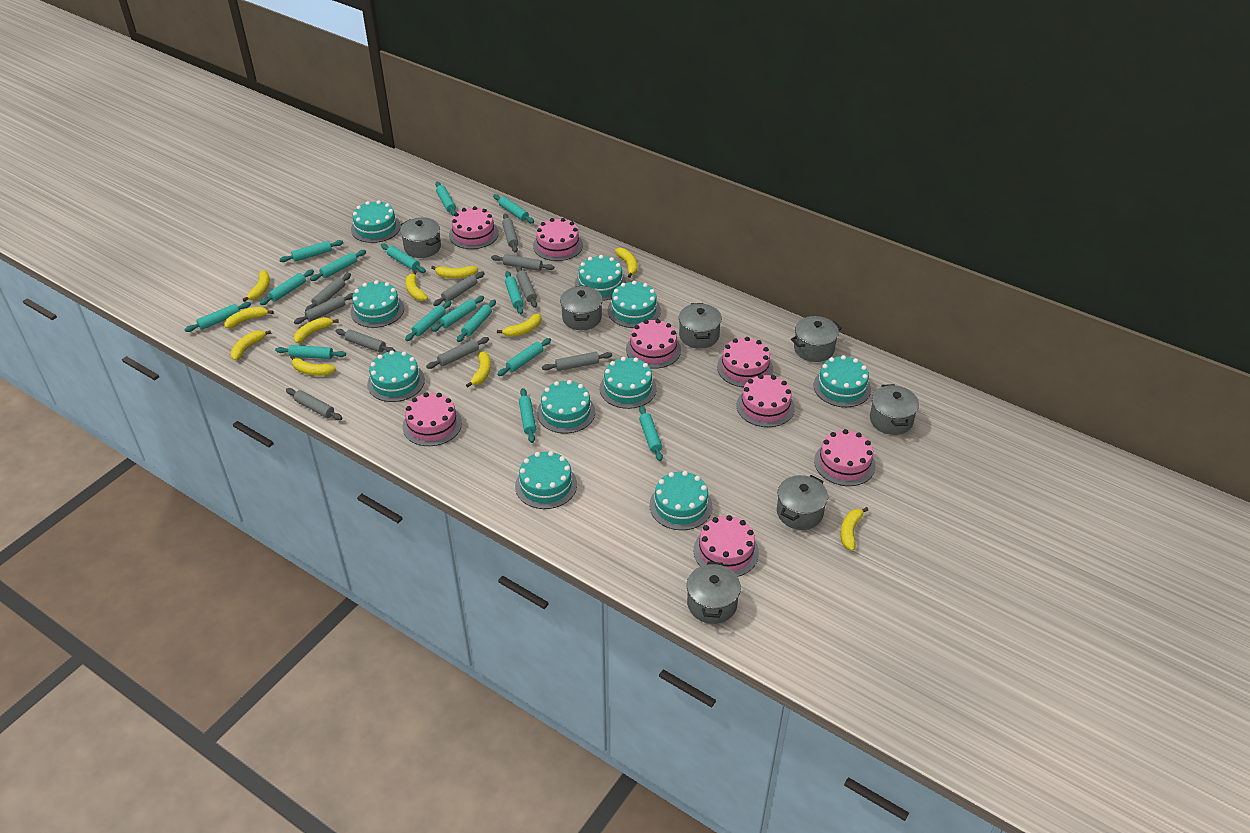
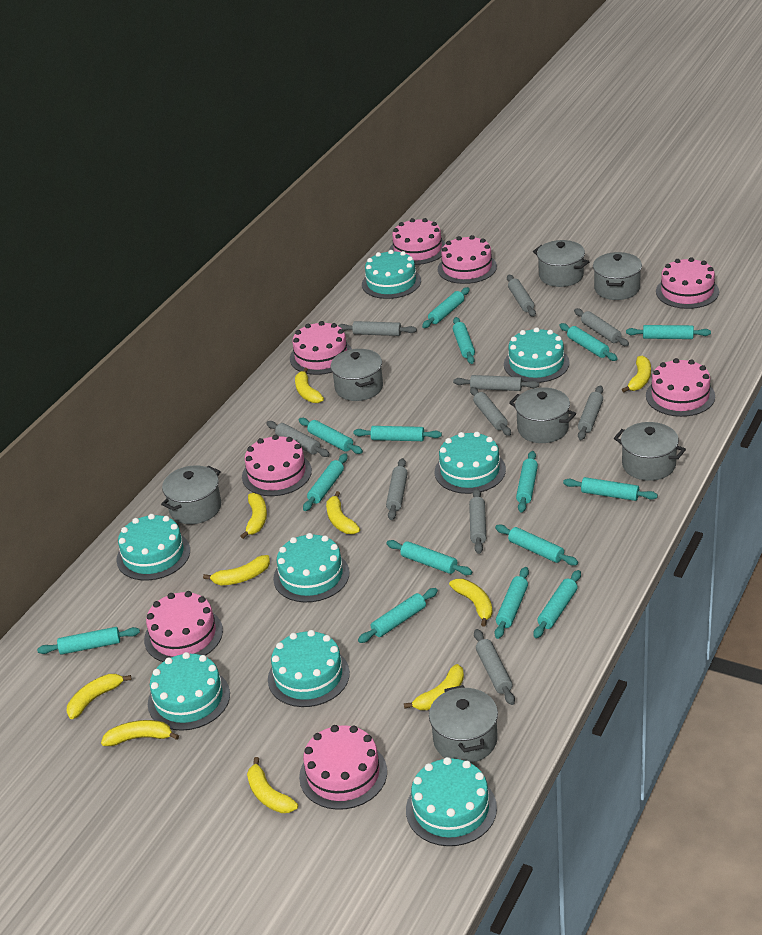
turquoise cake: 10 -> 8
yellow banana: 11 -> 10

